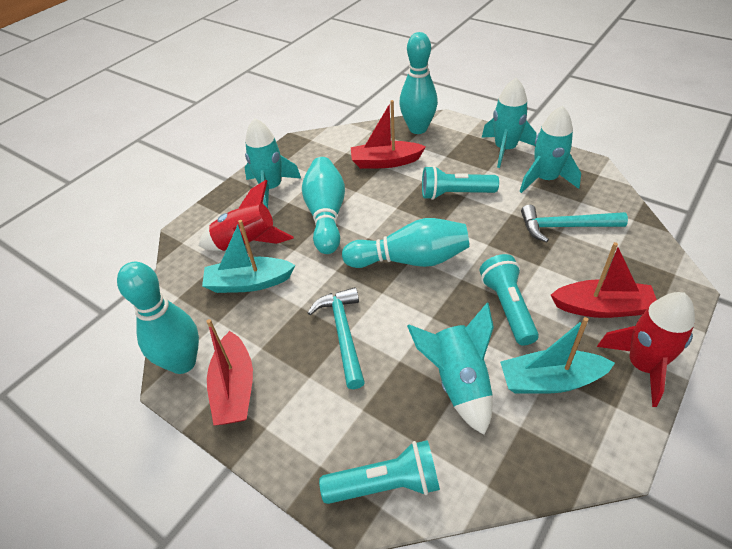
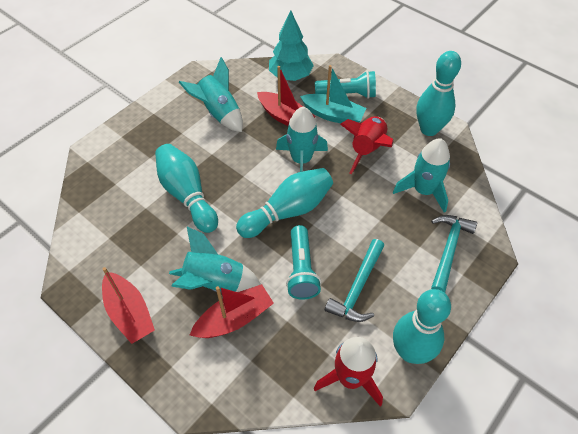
turquoise boat: 2 -> 1
turquoise flashlight: 3 -> 2
turquoise tree: 0 -> 1

